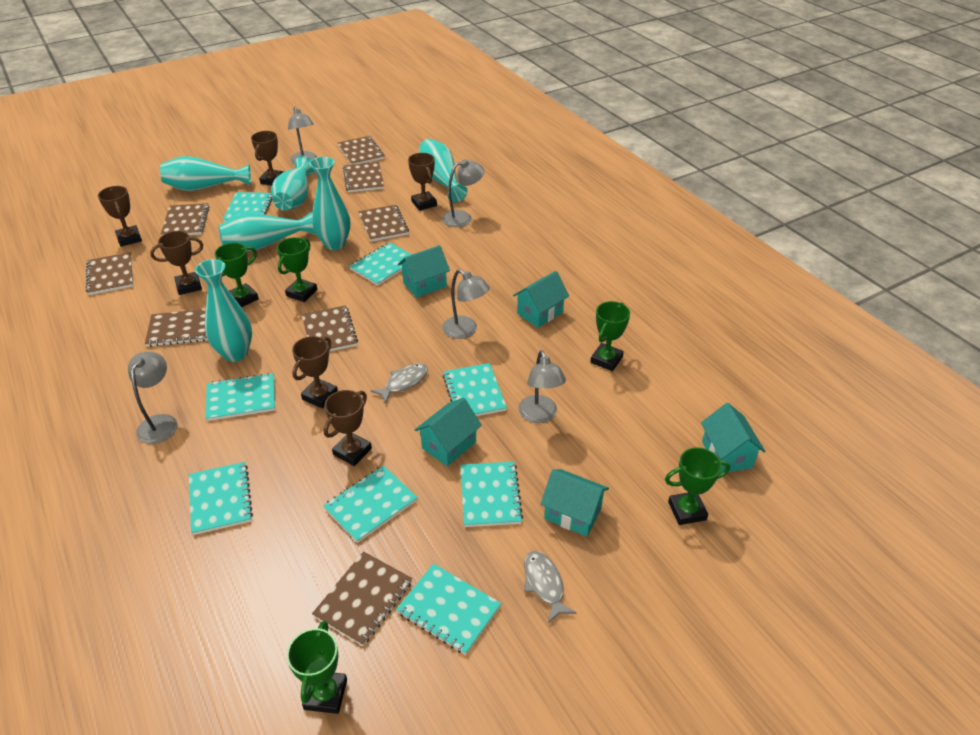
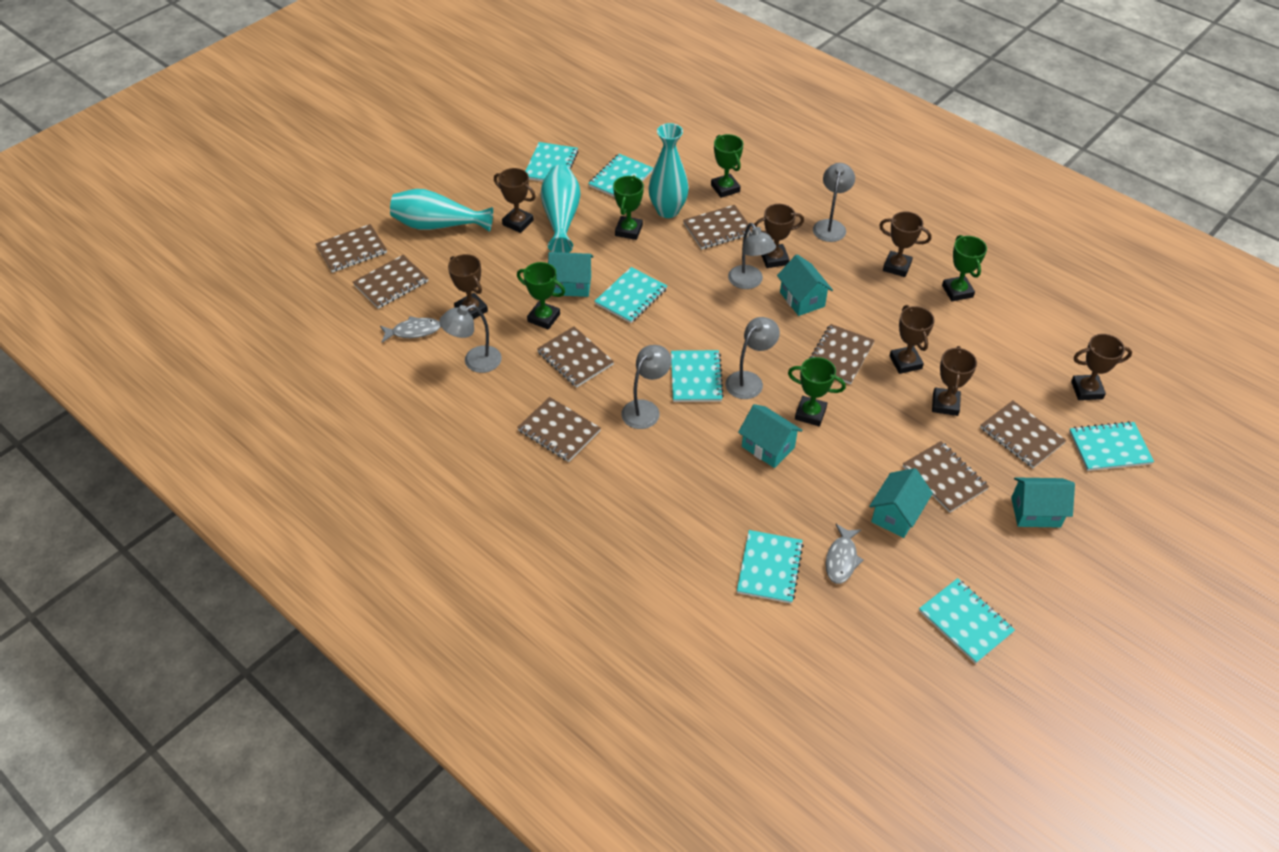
brown trophy: 6 -> 7
turquoise notebook: 8 -> 7
turquoise vase: 6 -> 3

